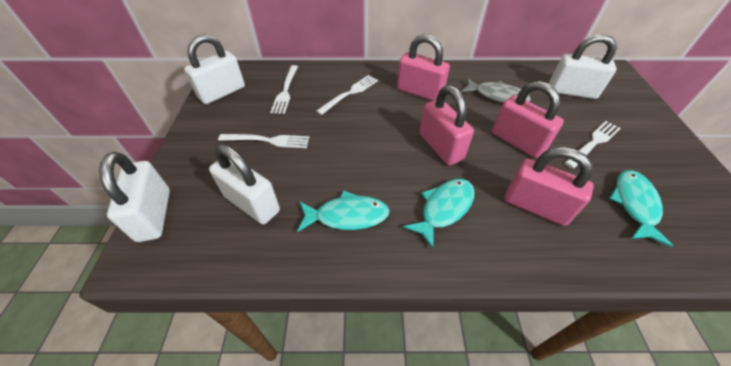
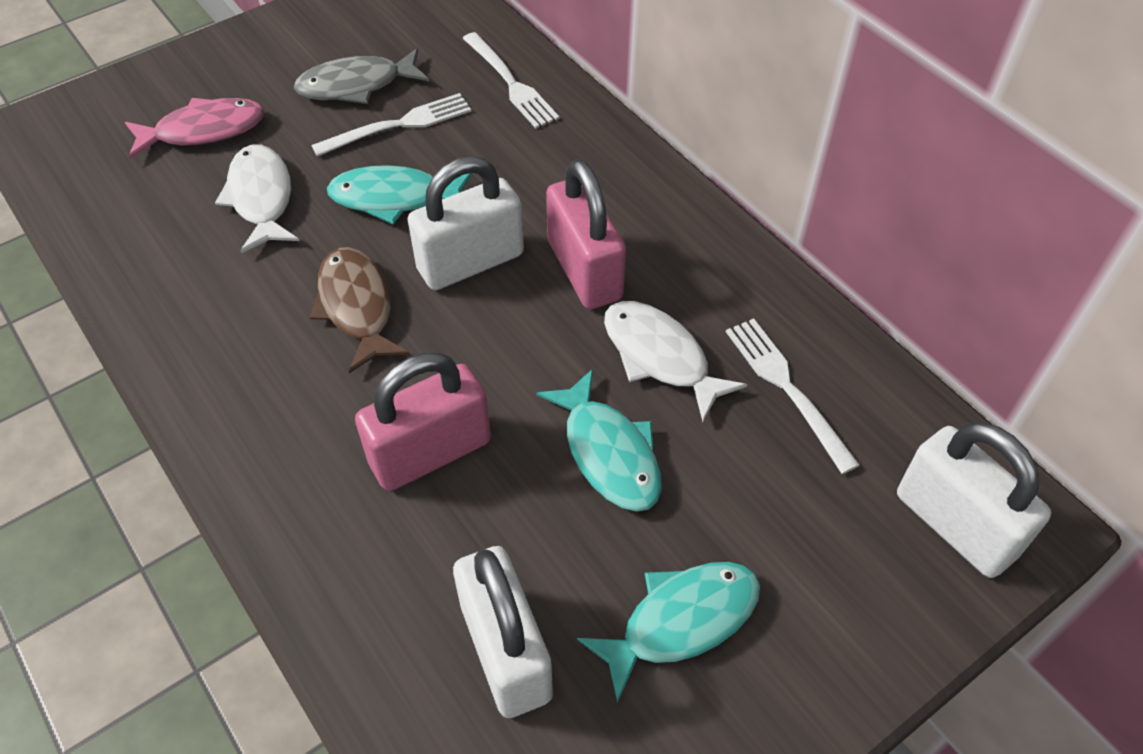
brown fish: 0 -> 1
pink fish: 0 -> 1
pink padlock: 4 -> 2
white fish: 0 -> 2
white fork: 4 -> 3
white padlock: 4 -> 3

